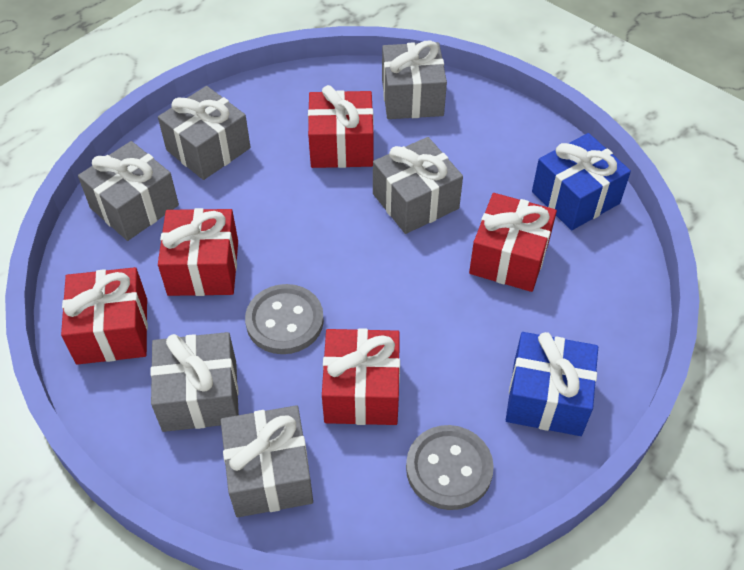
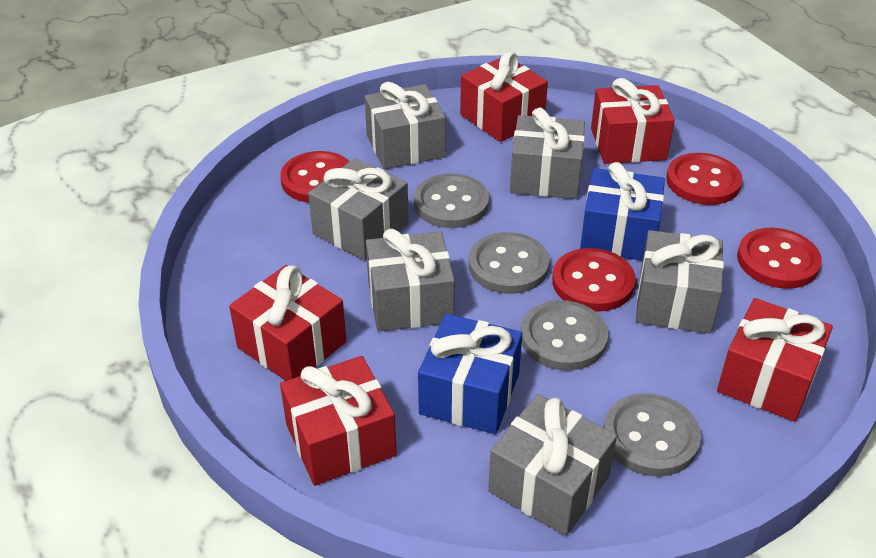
grey button: 2 -> 4
red button: 0 -> 4

